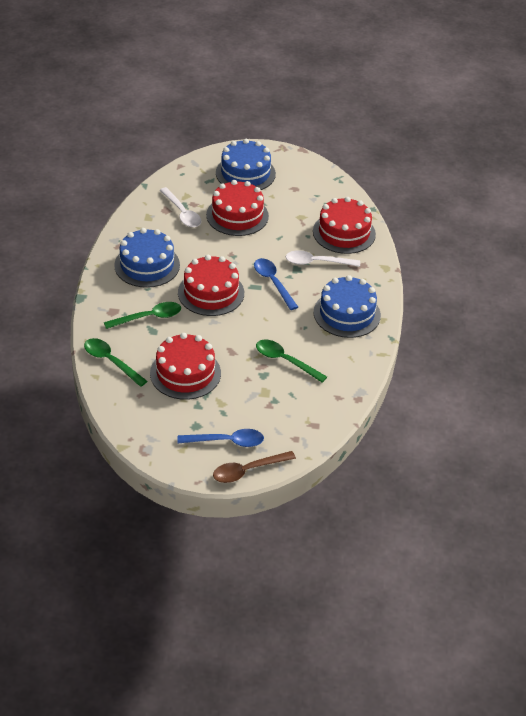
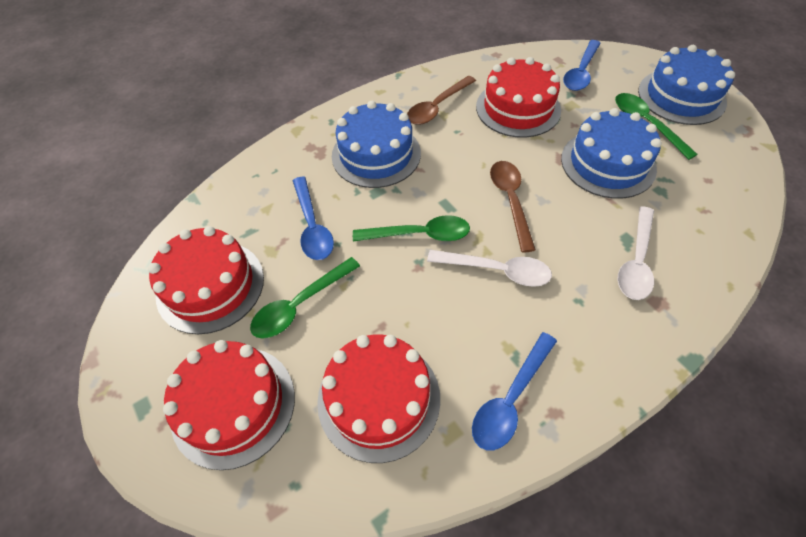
blue spoon: 2 -> 3
brown spoon: 1 -> 2

